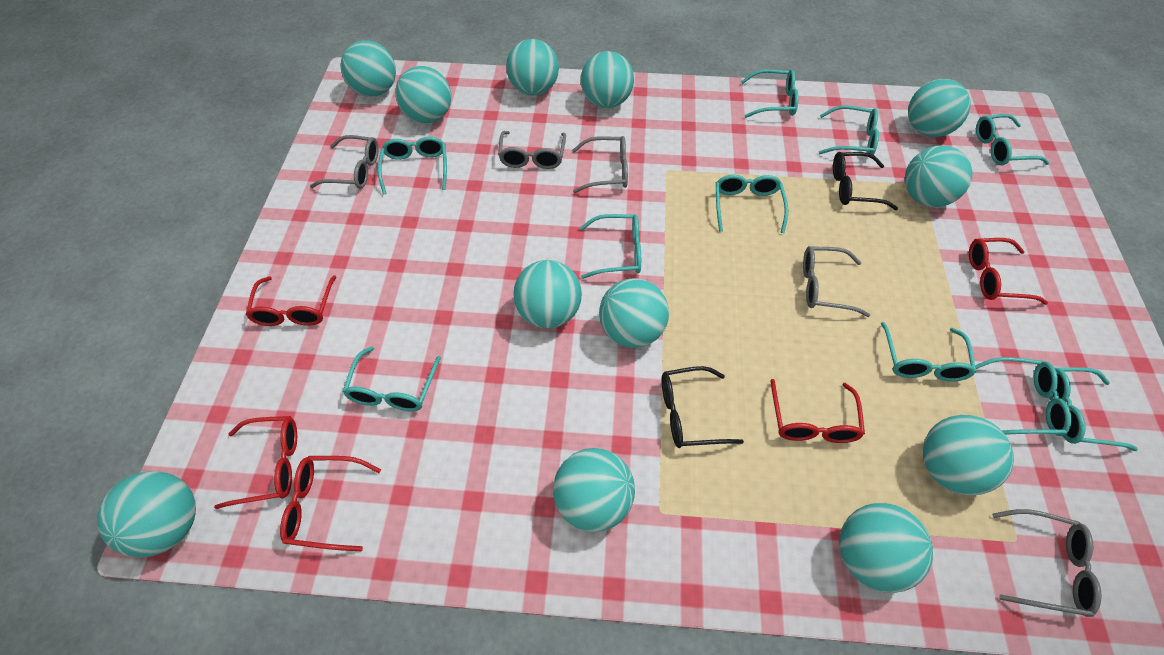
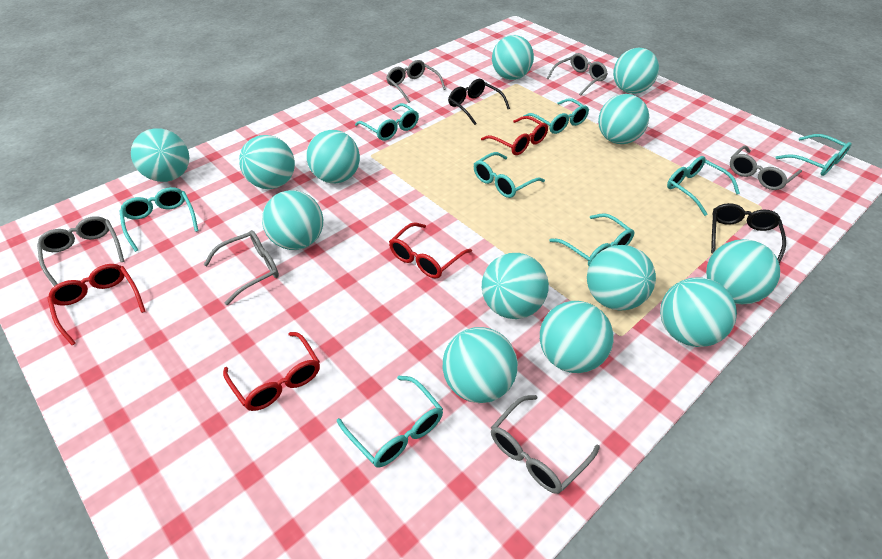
grey glasses: 5 -> 6
red glasses: 5 -> 4
turquoise ball: 12 -> 13
turquoise glasses: 10 -> 8

